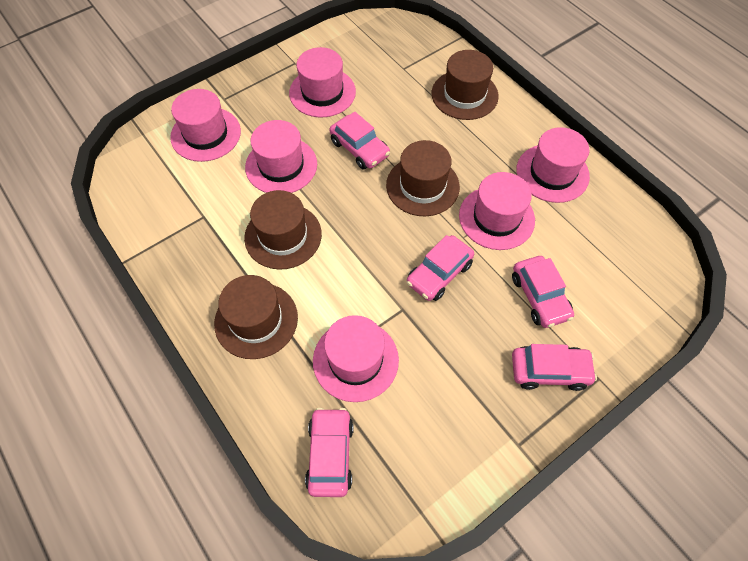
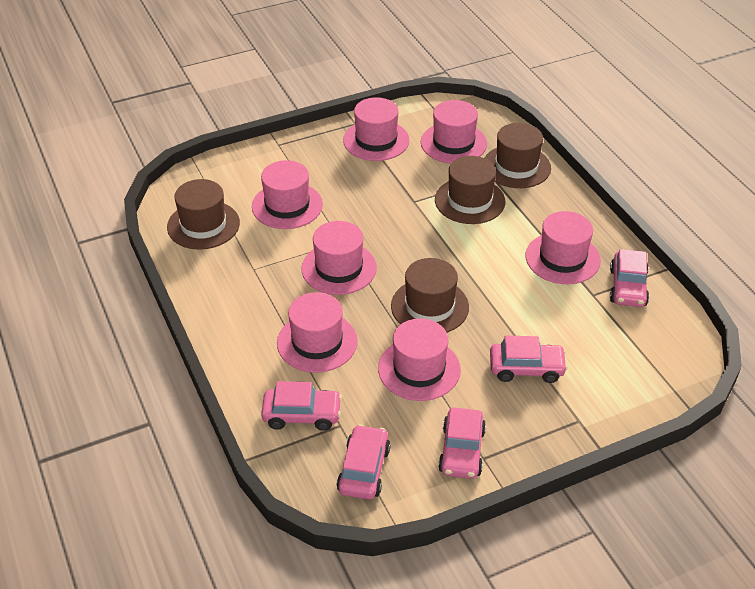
pink hat: 6 -> 7

